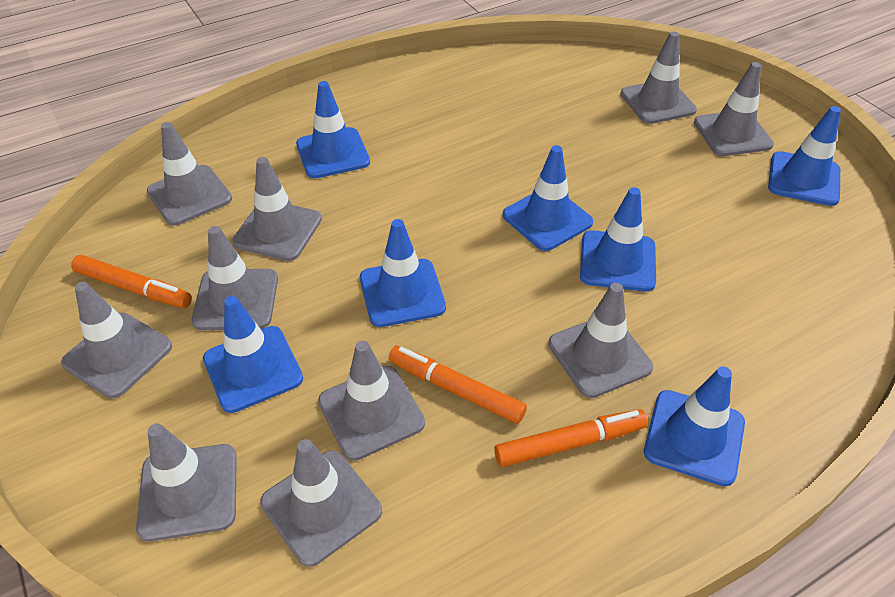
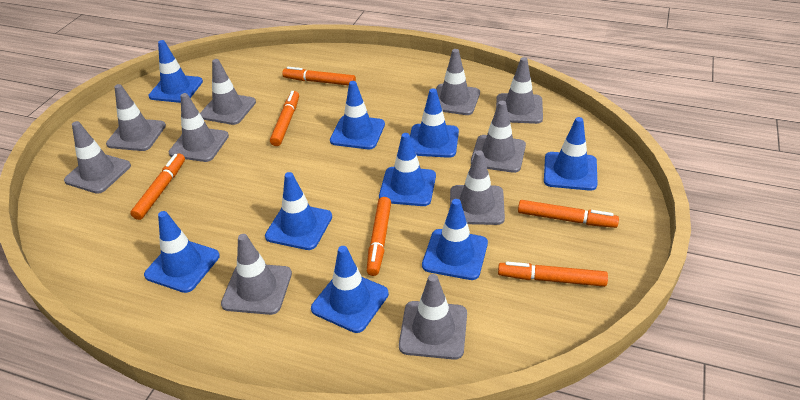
blue traffic cone: 7 -> 9
orange marker: 3 -> 6

